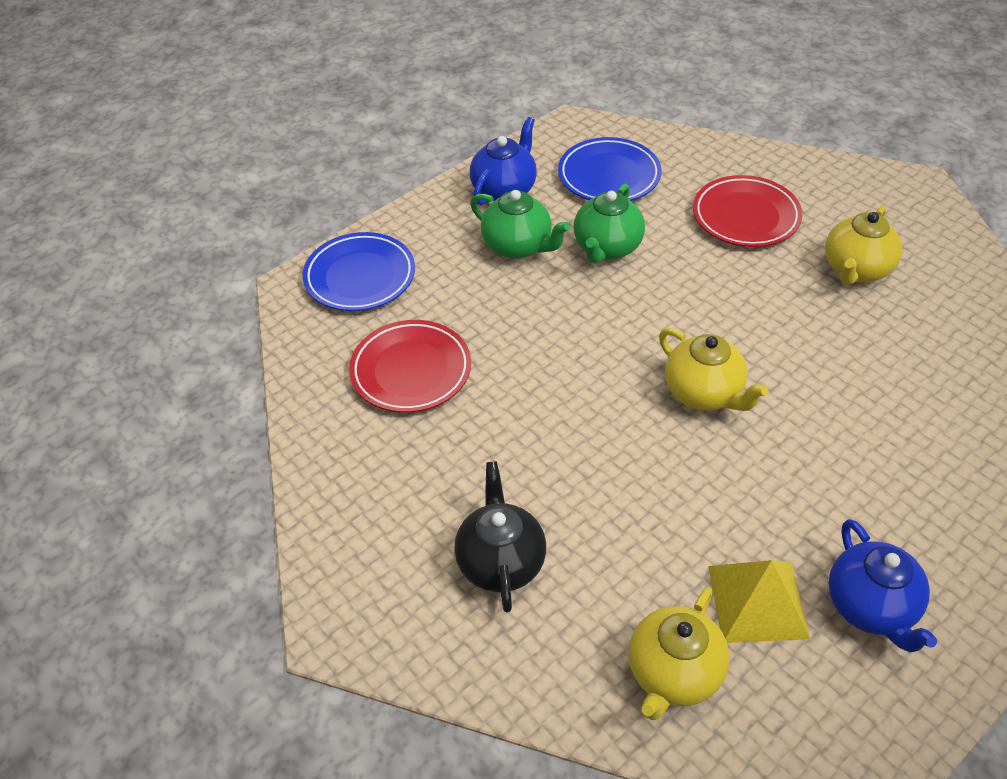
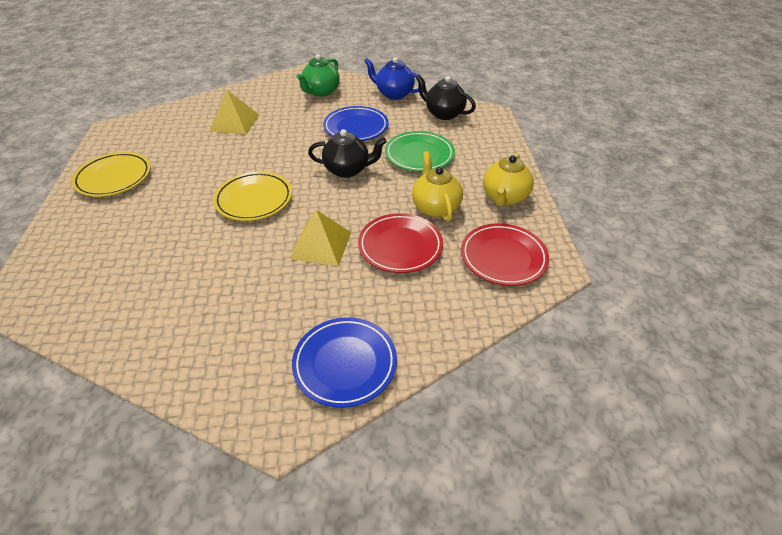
black teapot: 1 -> 2
blue teapot: 2 -> 1
green plate: 0 -> 1
green teapot: 2 -> 1
yellow plate: 0 -> 2
yellow pyramid: 1 -> 2
yellow teapot: 3 -> 2

